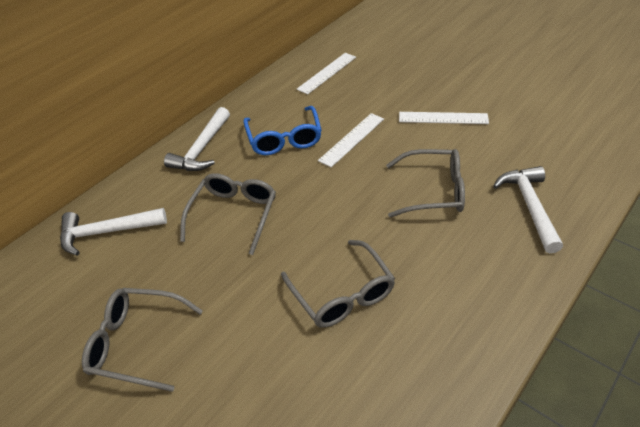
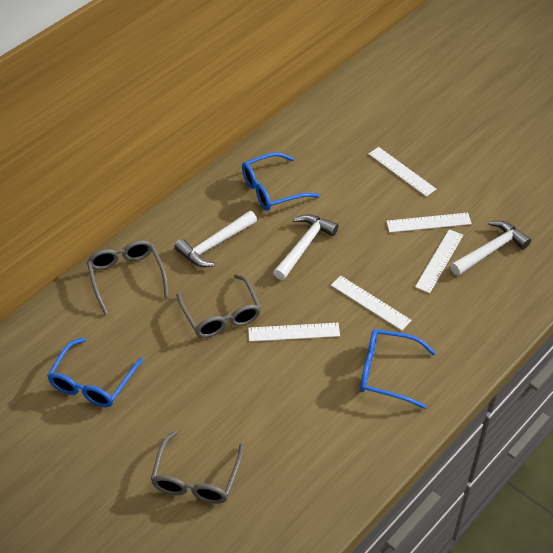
blue glasses: 1 -> 3
grey glasses: 4 -> 3
white ruler: 3 -> 5

